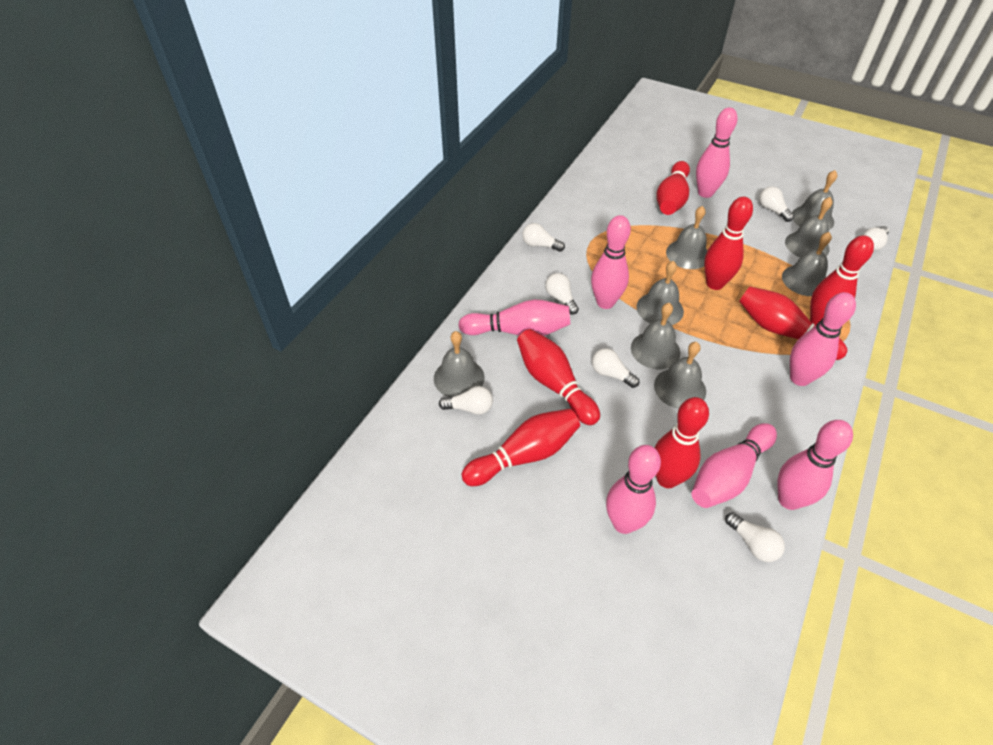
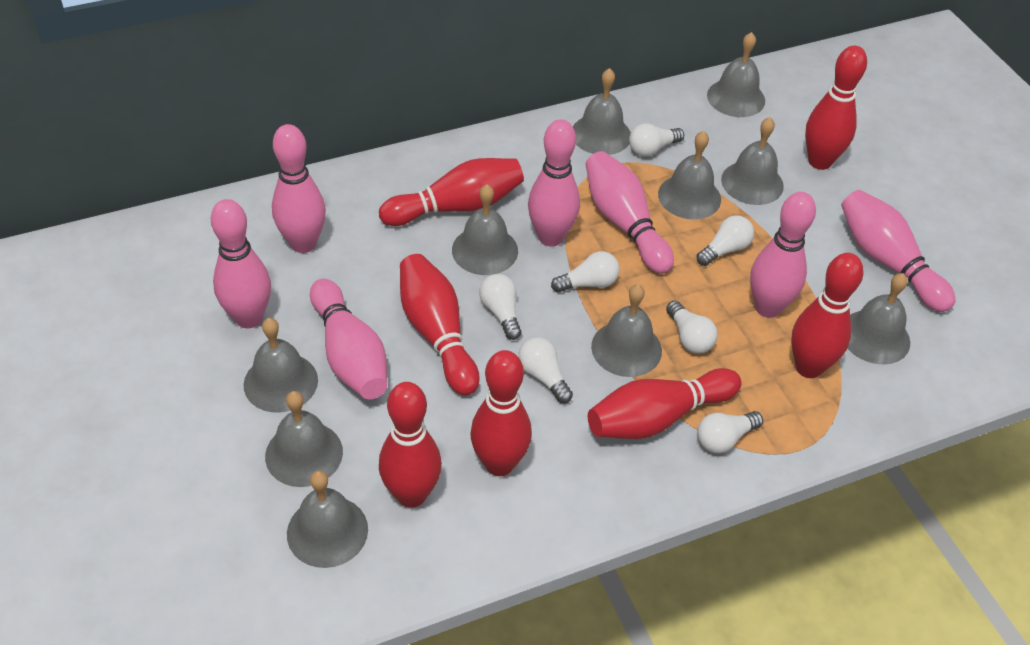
grey bell: 8 -> 10

